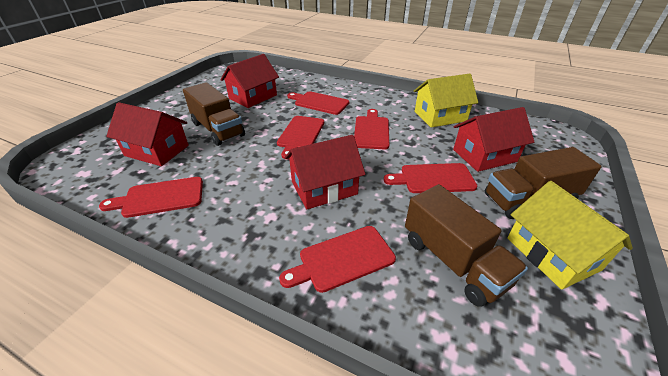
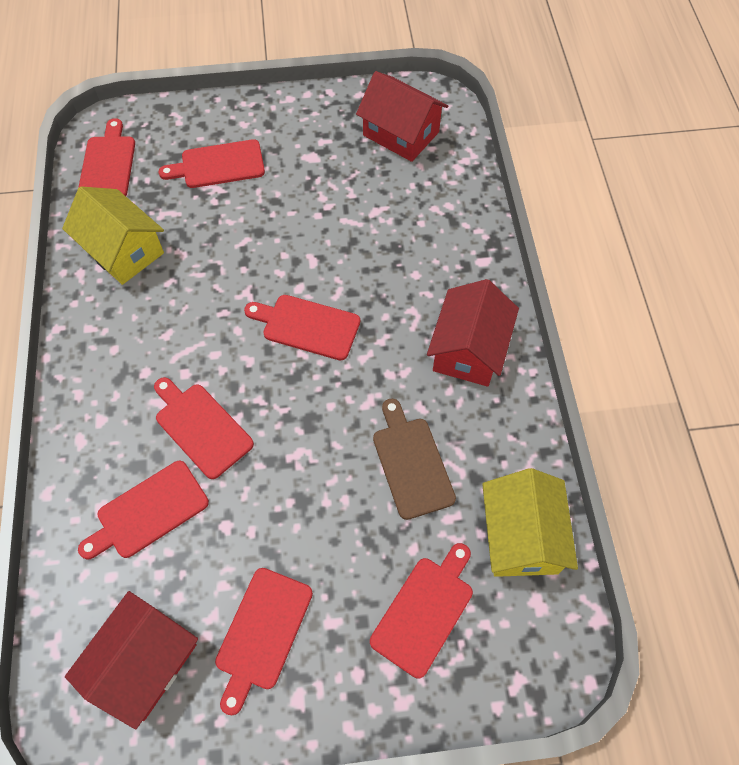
brown cutting board: 0 -> 1
brown truck: 3 -> 0
red cutting board: 6 -> 7
red house: 4 -> 3

